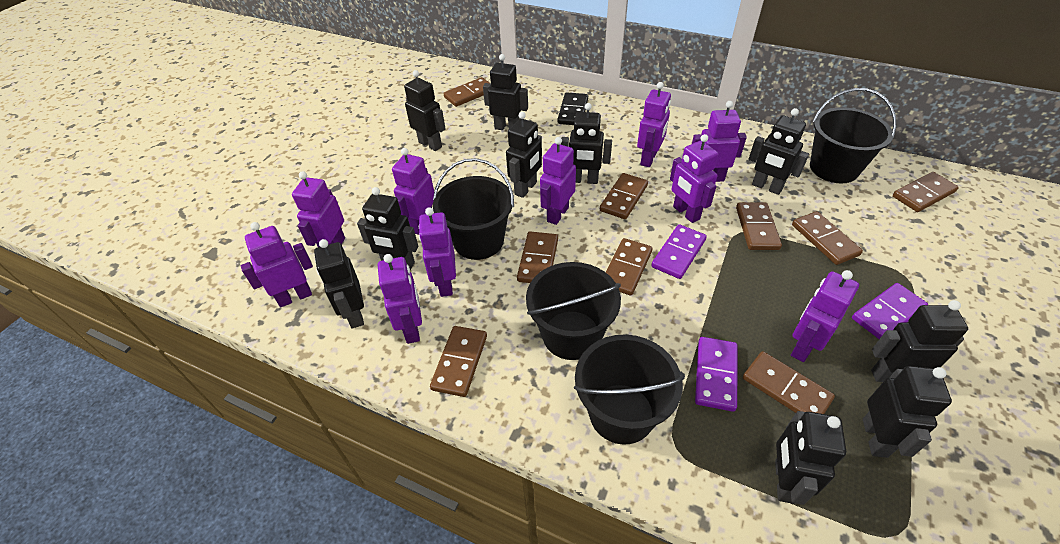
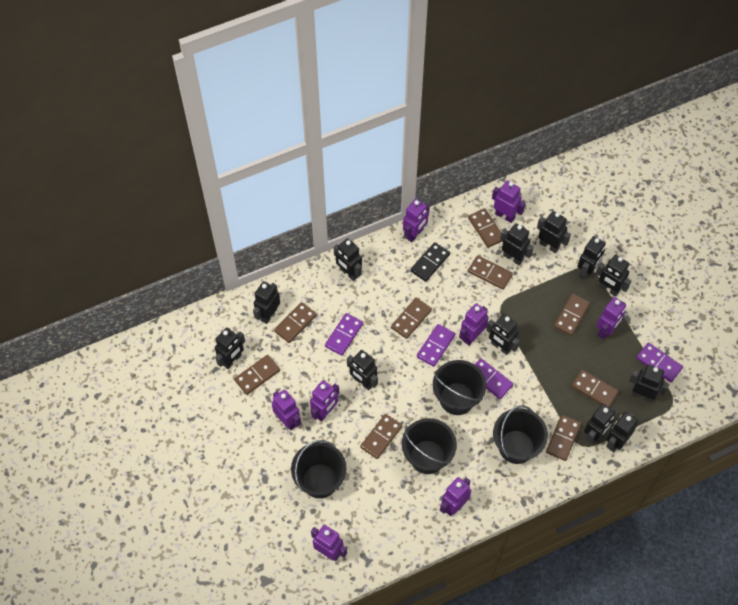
black robot: 10 -> 12
purple domino: 3 -> 4
purple robot: 10 -> 8

